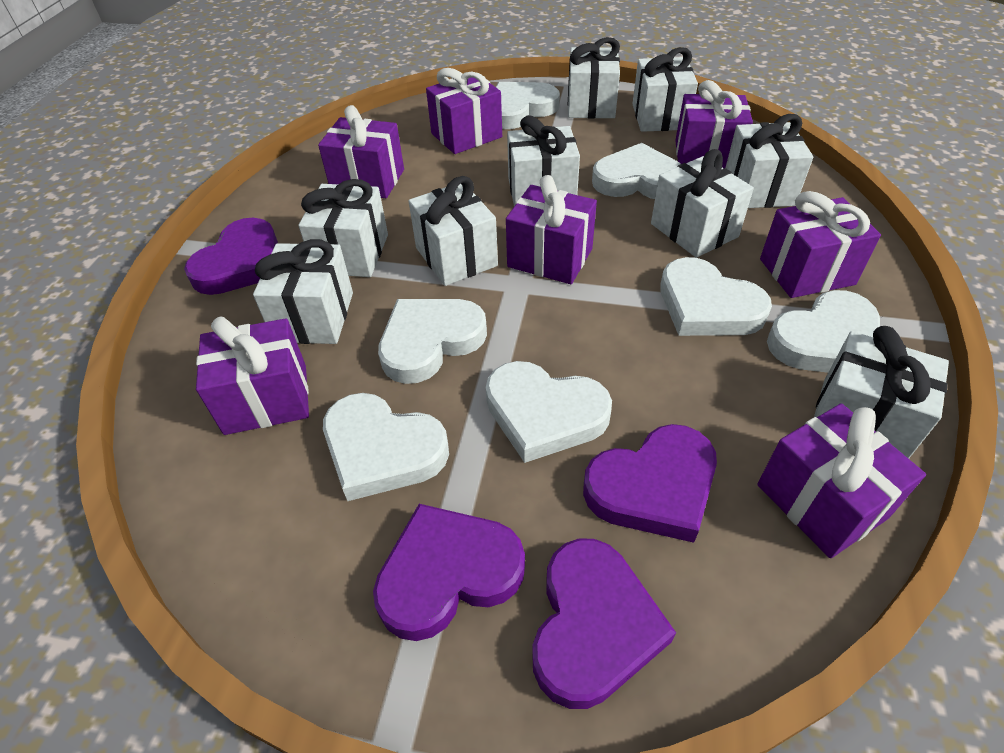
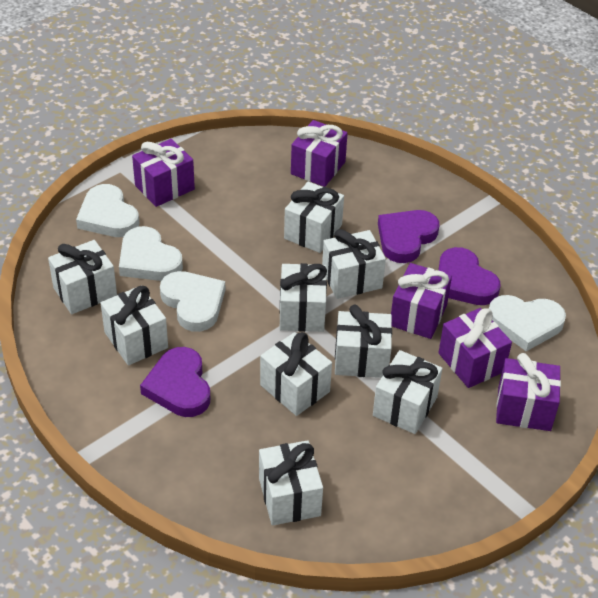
purple gift: 7 -> 5
purple heart: 4 -> 3
white heart: 7 -> 4

